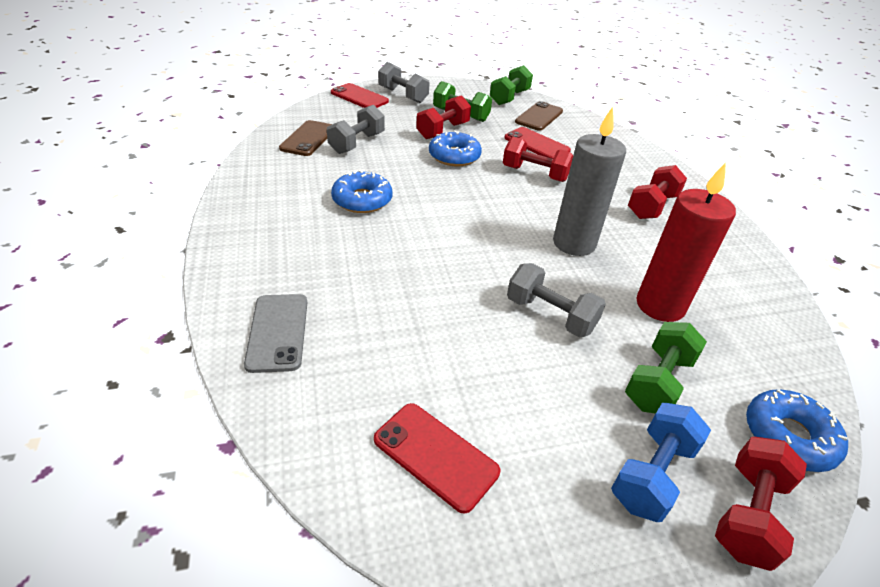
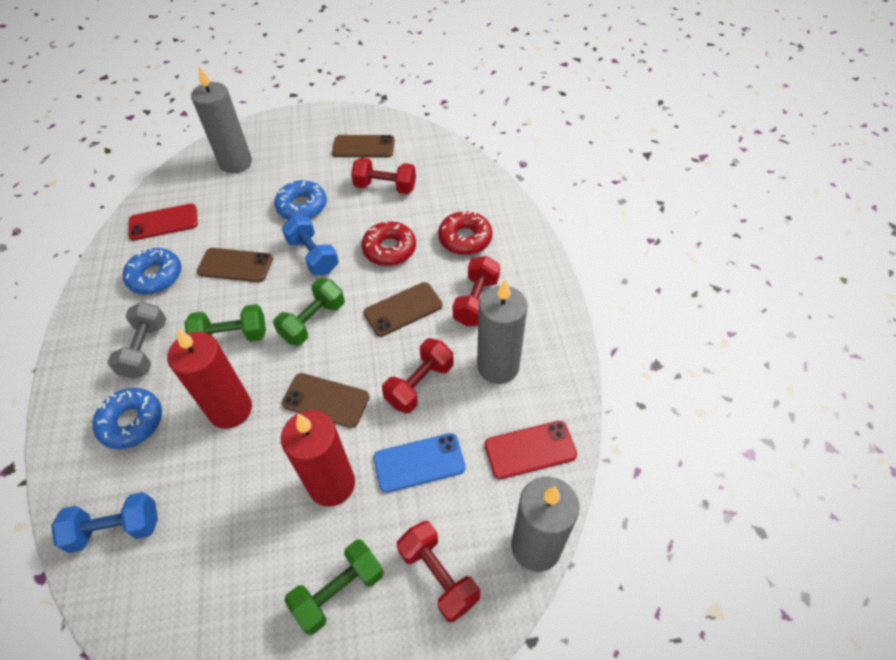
blue dumbbell: 1 -> 2
blue phone: 0 -> 1
brown phone: 2 -> 4
grey candle: 1 -> 3
grey dumbbell: 3 -> 1
grey phone: 1 -> 0
red candle: 1 -> 2
red donut: 0 -> 2
red phone: 3 -> 2

